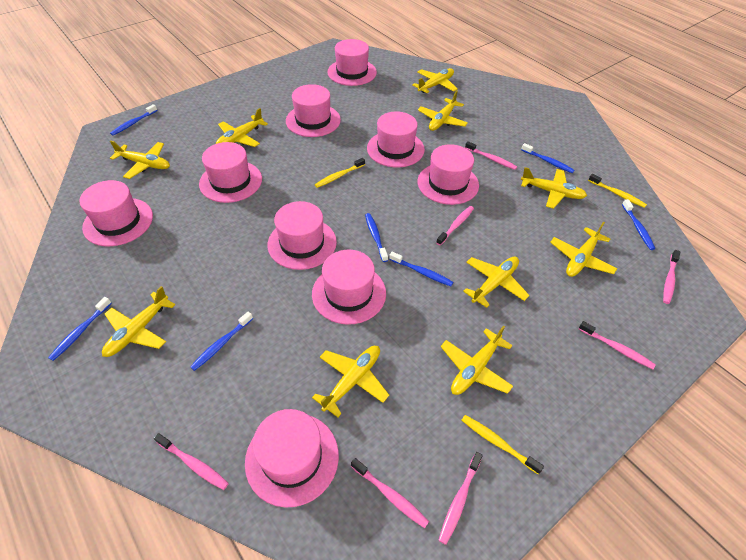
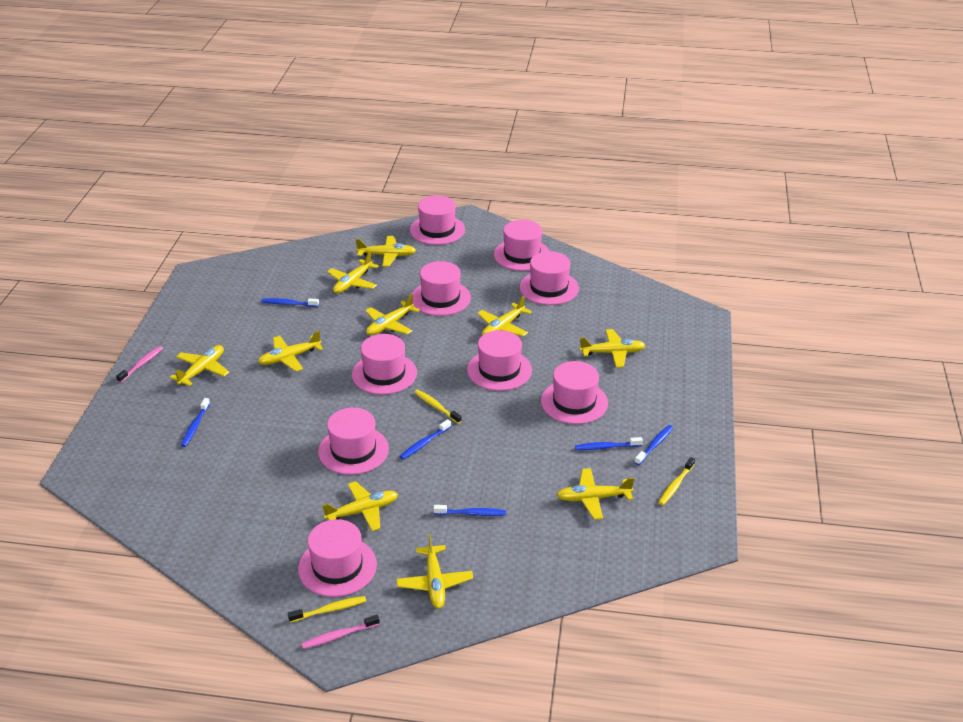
blue toothbrush: 7 -> 6
pink toothbrush: 7 -> 2

